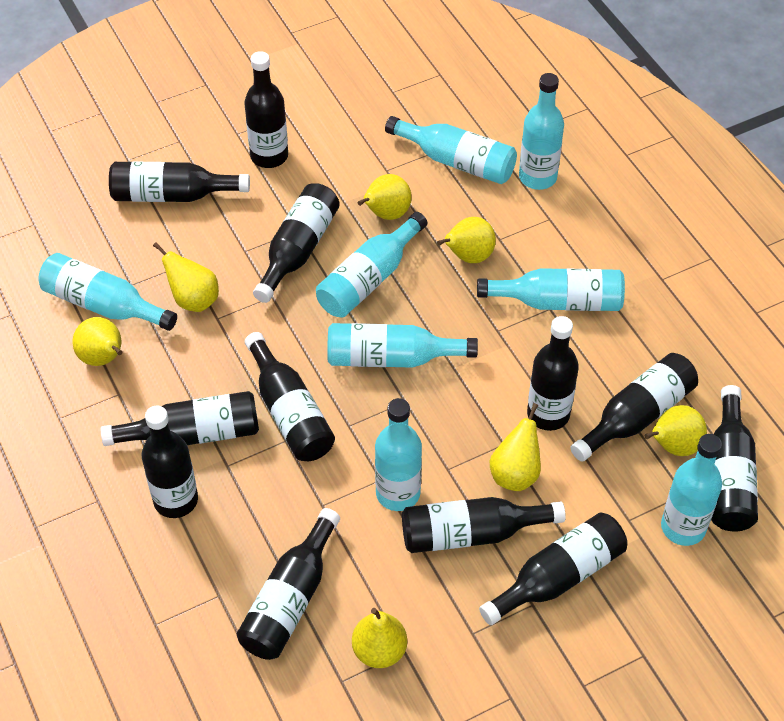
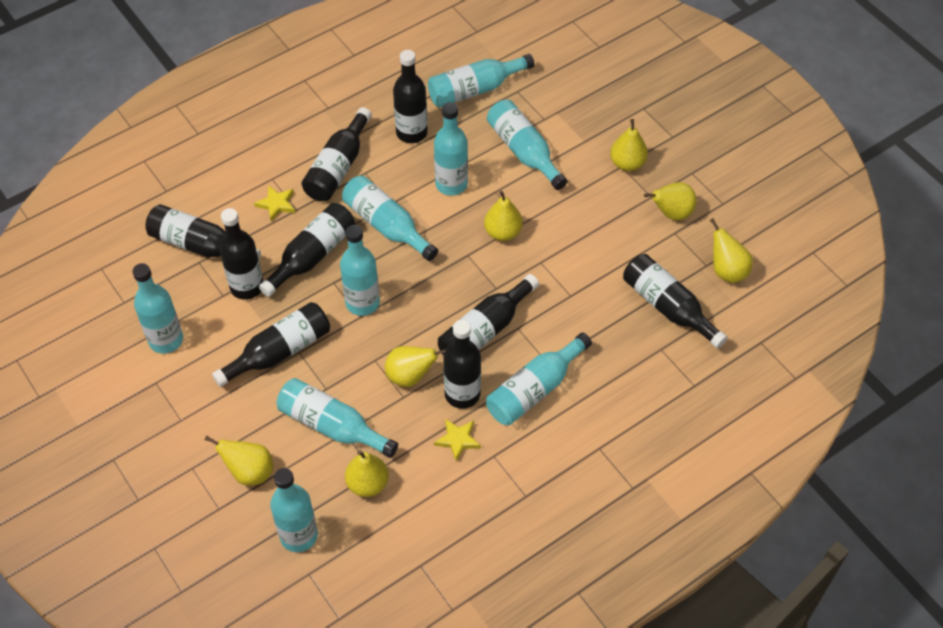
black bottle: 12 -> 9
turquoise bottle: 8 -> 9
yellow star: 0 -> 2

